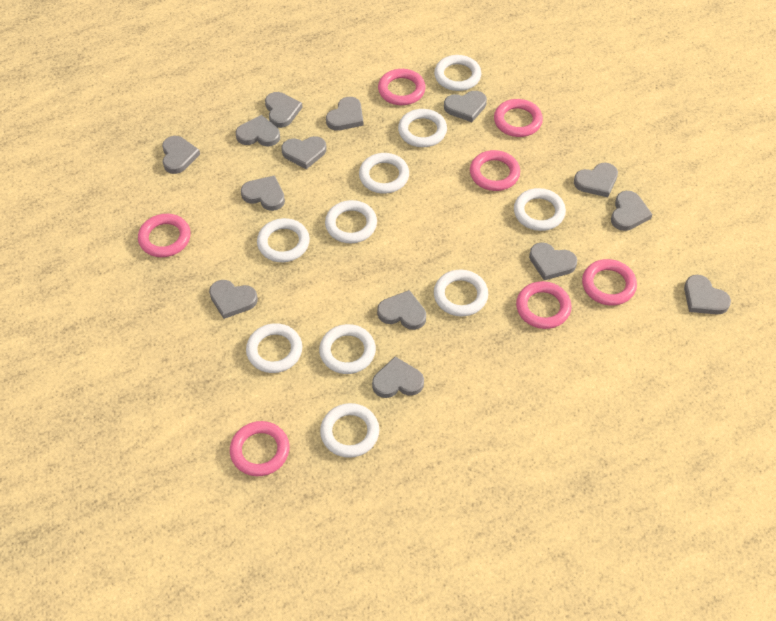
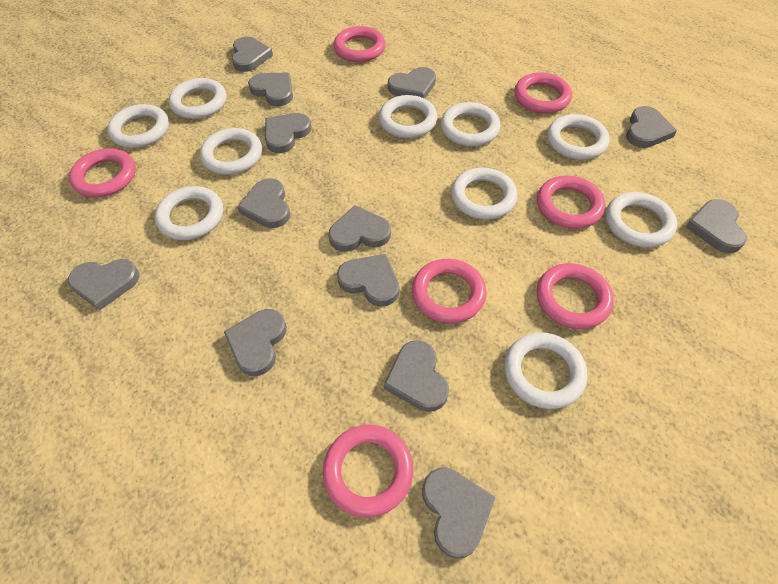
grey heart: 14 -> 13

